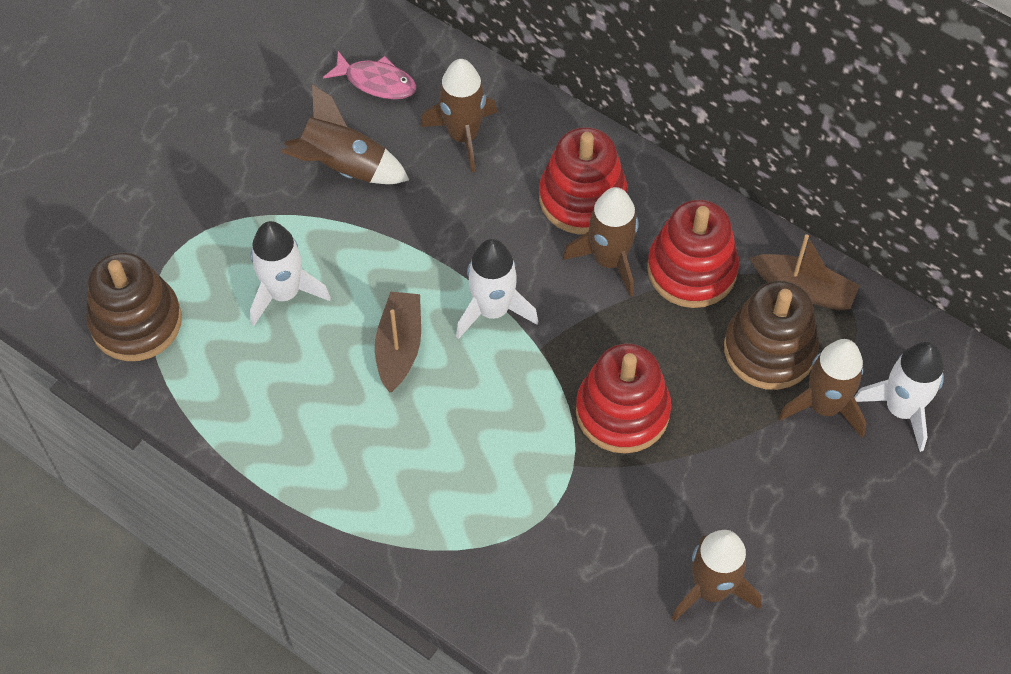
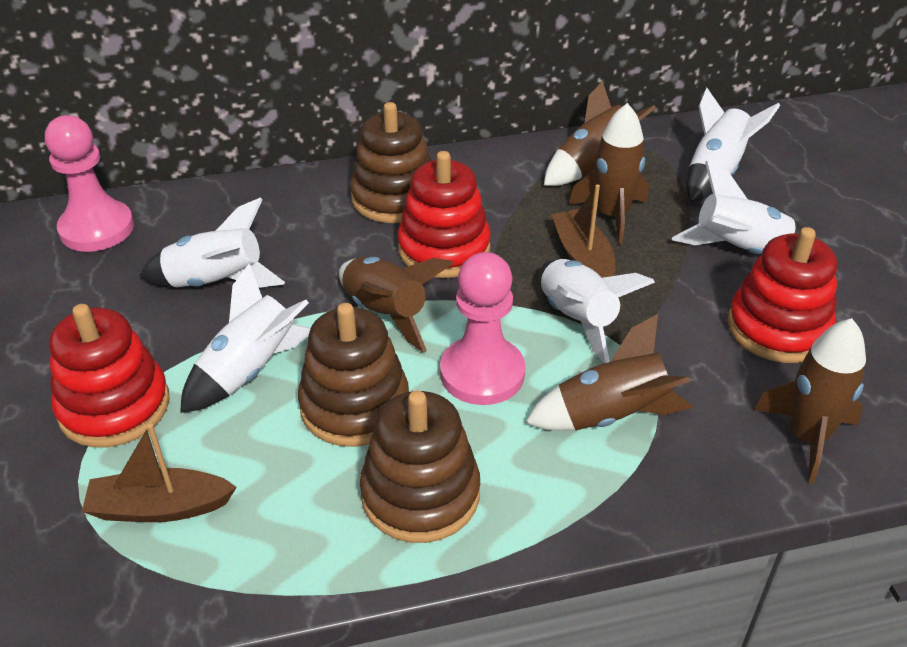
brown stacking toy: 2 -> 3
pink fish: 1 -> 0
pink pawn: 0 -> 2
white rocket: 3 -> 5

